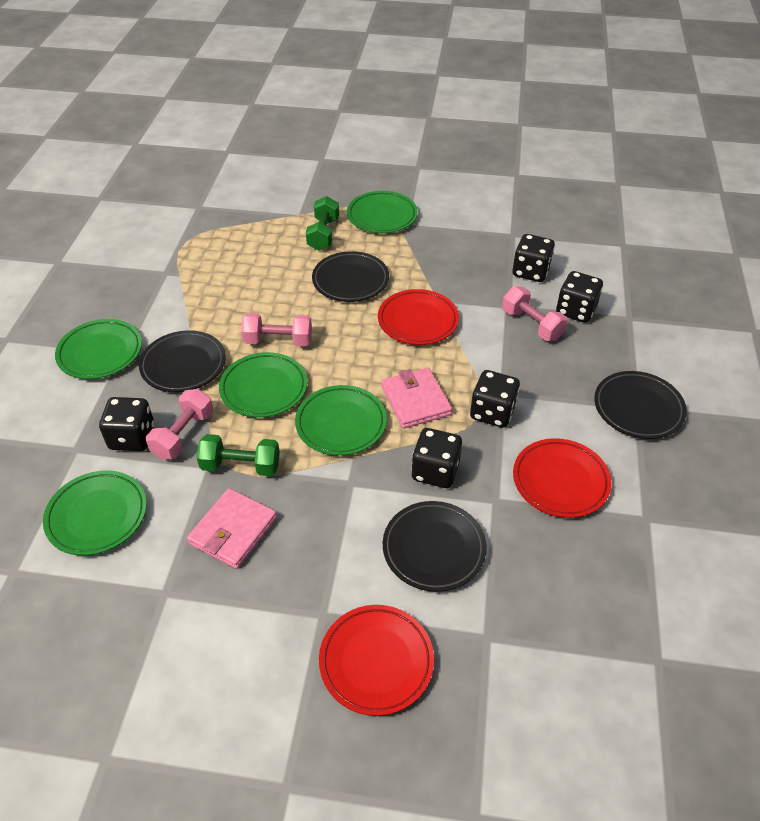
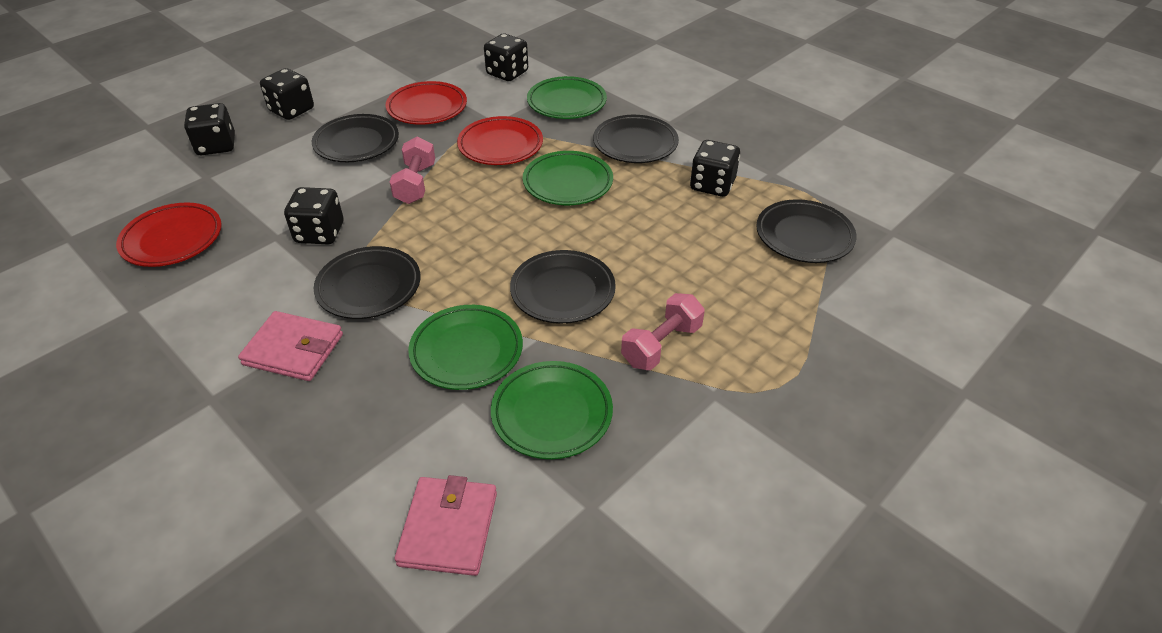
black plate: 4 -> 5
green dumbbell: 2 -> 0
green plate: 5 -> 4
pink dumbbell: 3 -> 2

